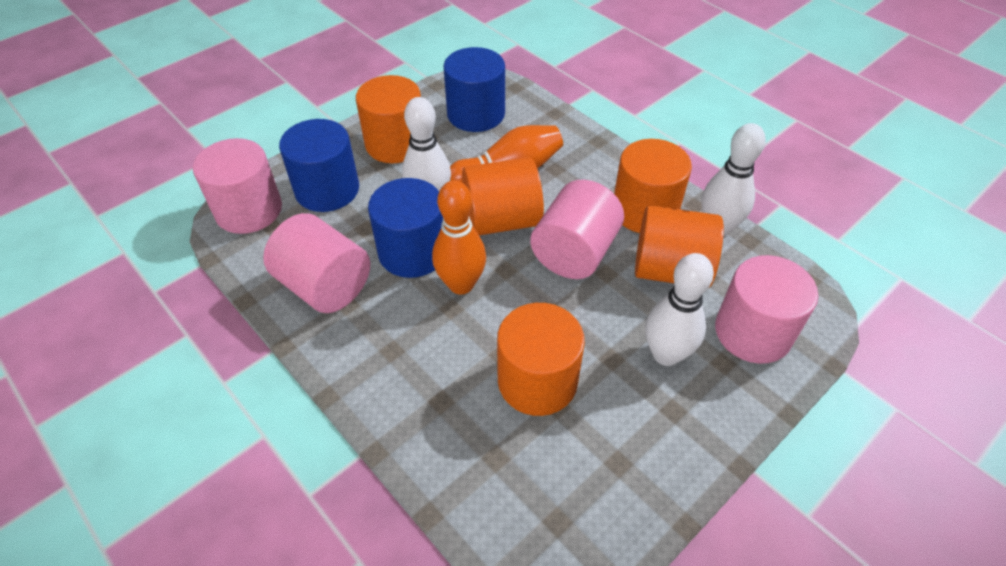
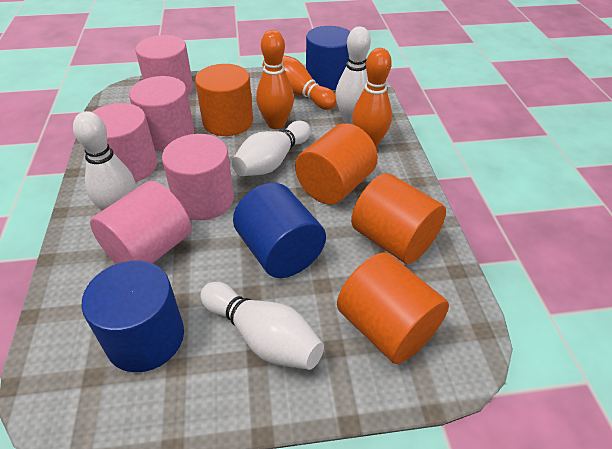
orange bowling pin: 2 -> 3
orange cylinder: 5 -> 4
pink cylinder: 4 -> 5
white bowling pin: 3 -> 4

